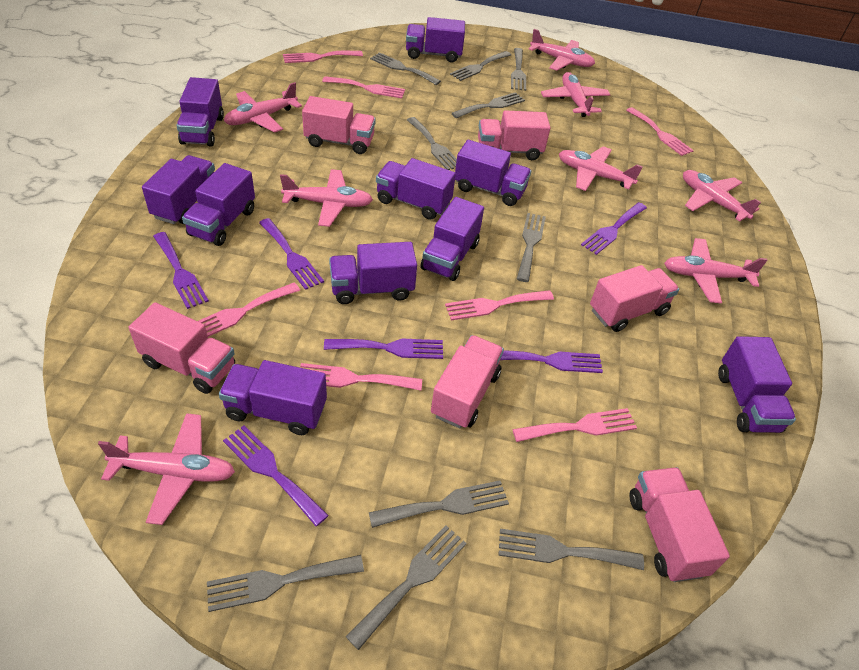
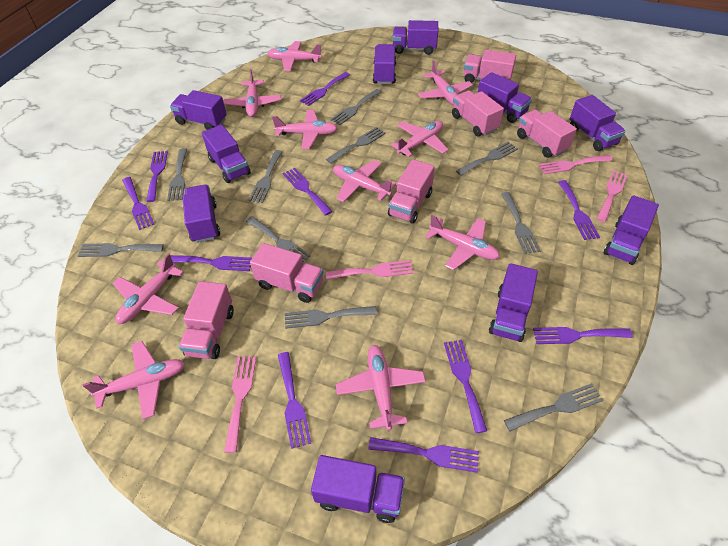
pink fork: 7 -> 4
pink plane: 8 -> 10
purple fork: 6 -> 10

